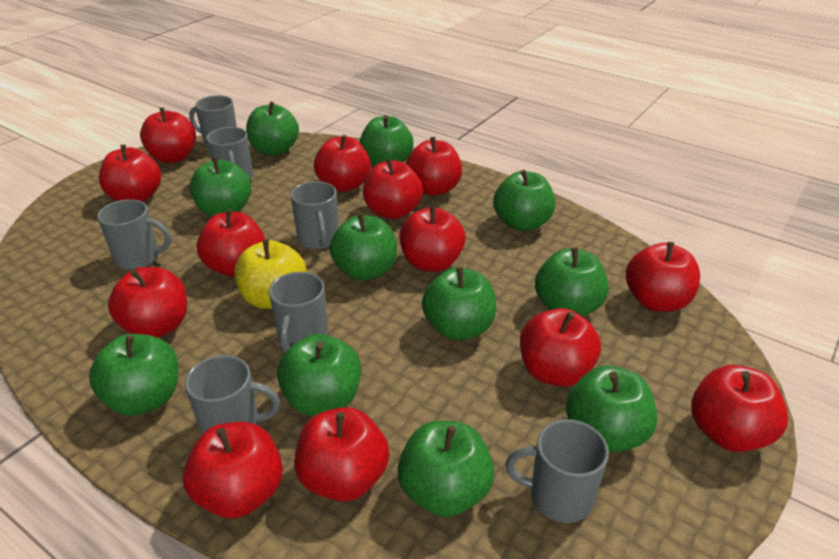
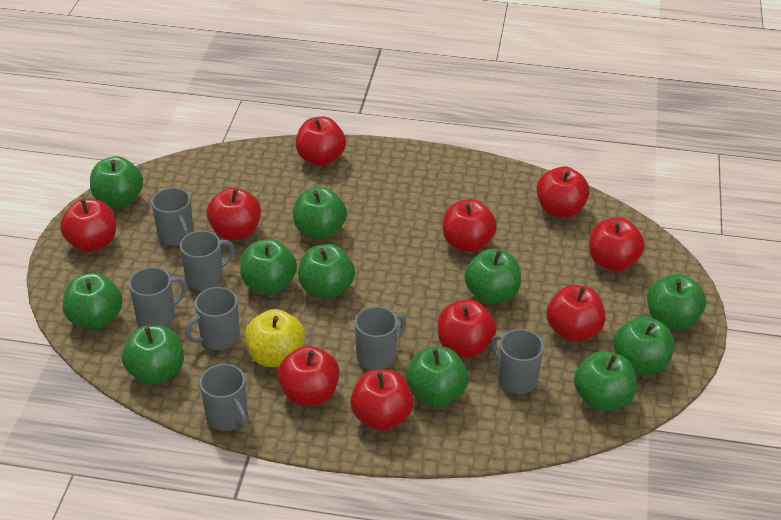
red apple: 13 -> 10

